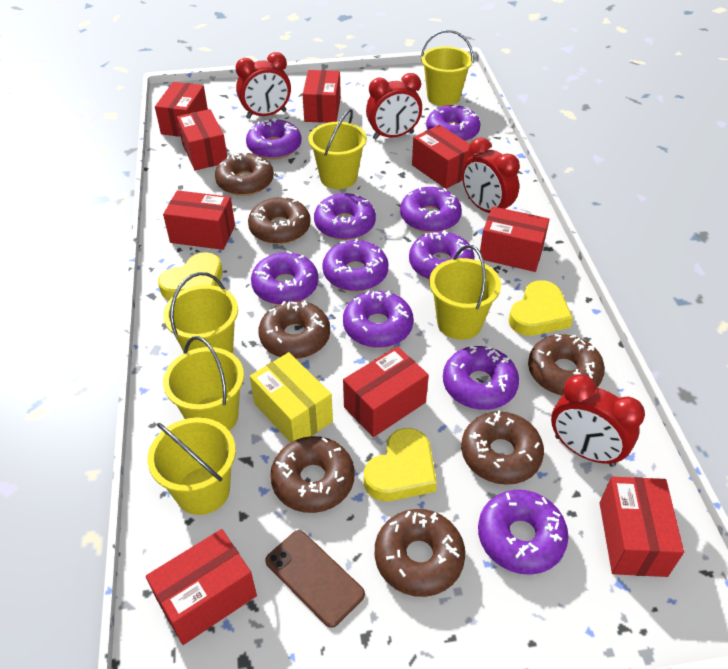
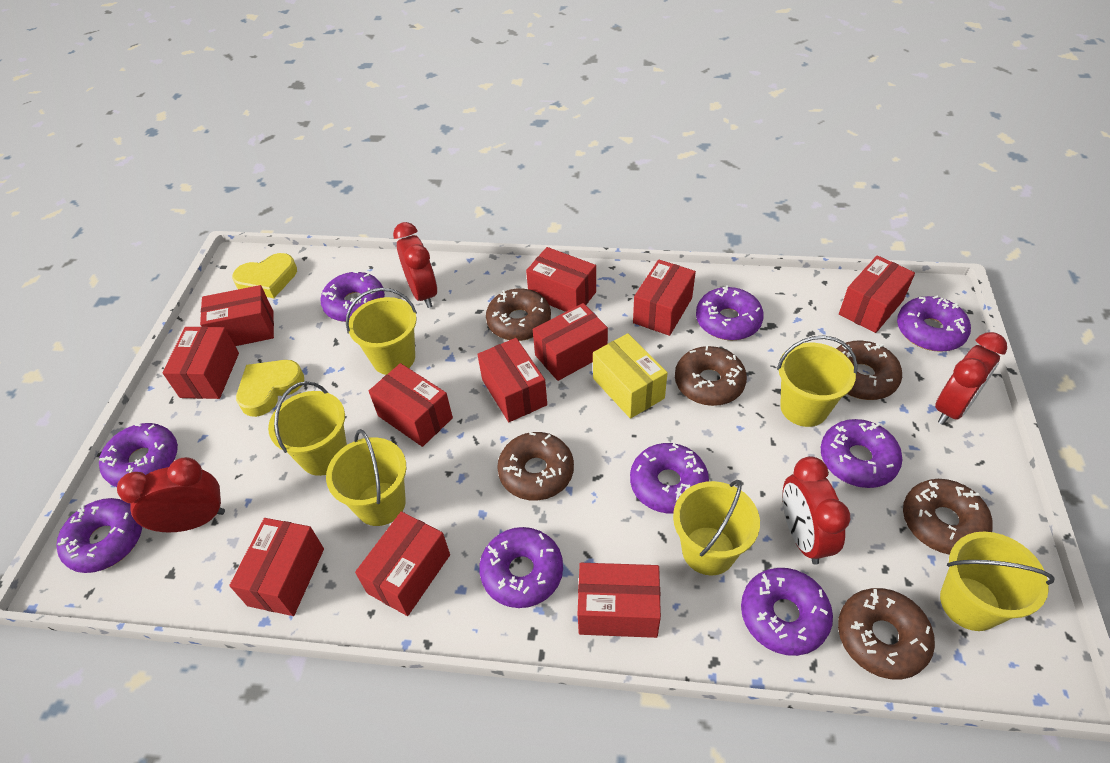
brown donut: 7 -> 6
brown phone: 1 -> 0
purple donut: 10 -> 9
red box: 9 -> 11
yellow heart: 3 -> 2

